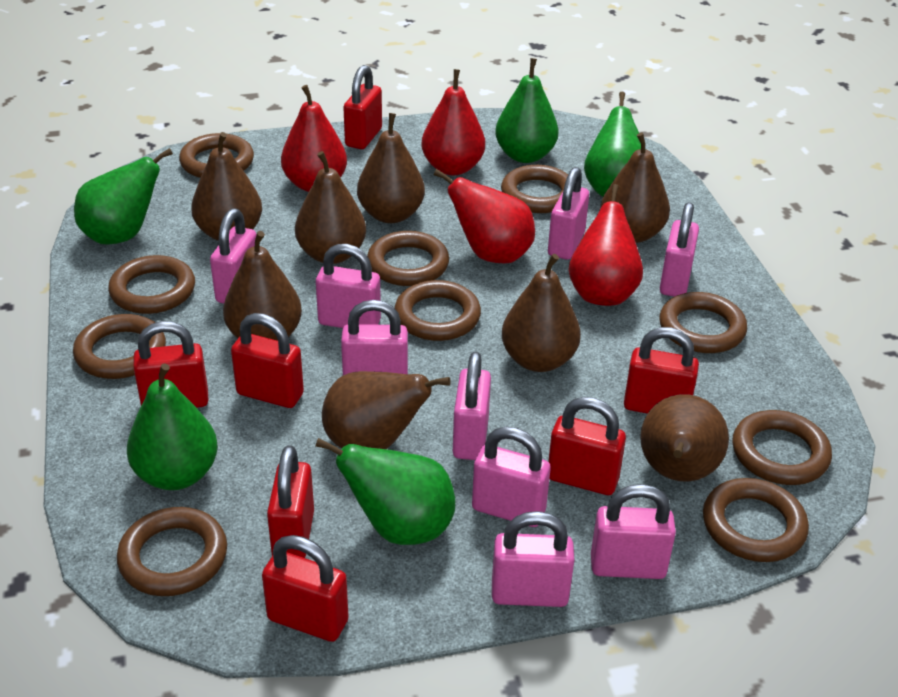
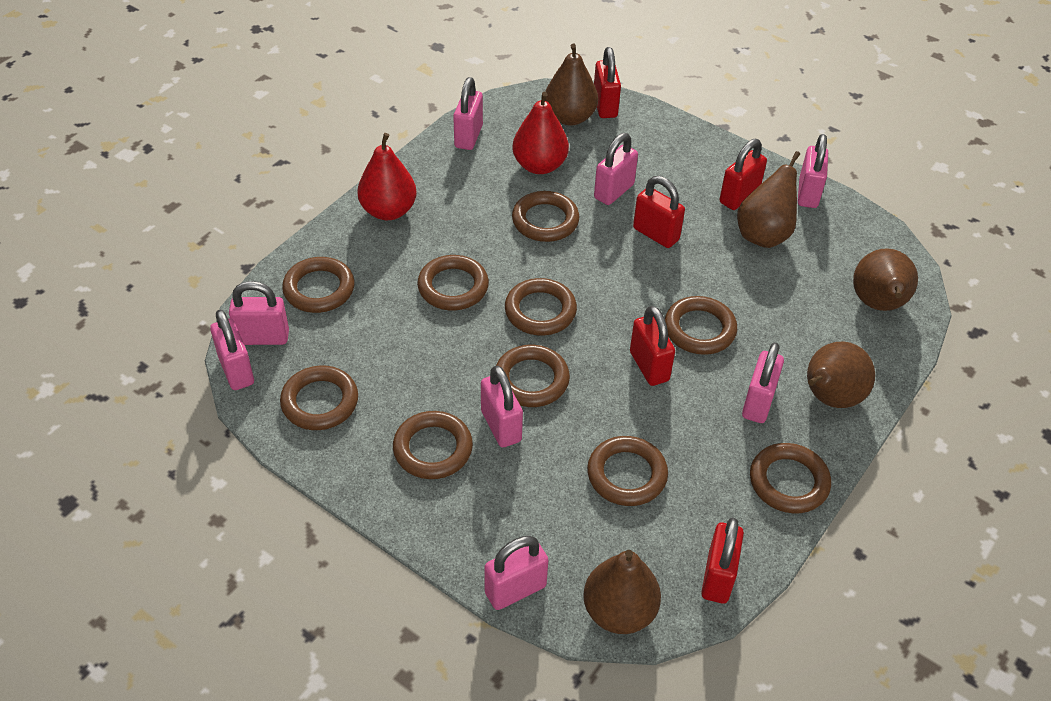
brown pear: 8 -> 5
green pear: 5 -> 0
pink padlock: 9 -> 8
red padlock: 7 -> 5
red pear: 4 -> 2

